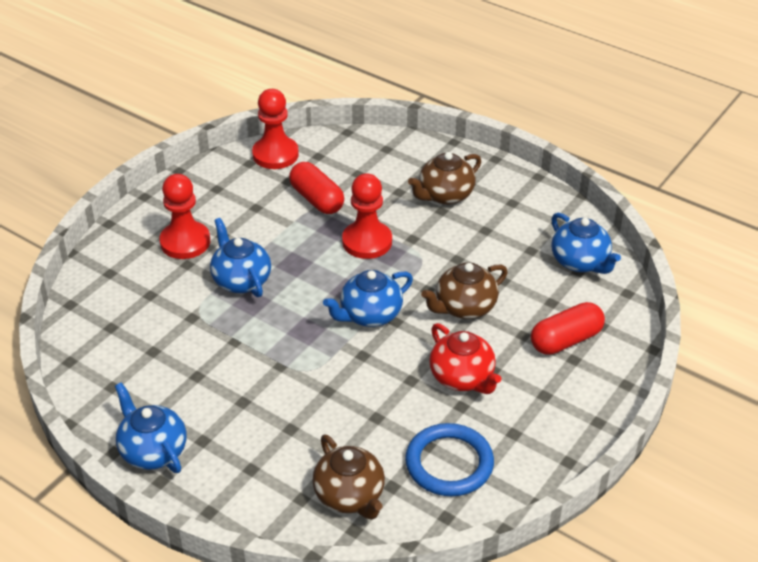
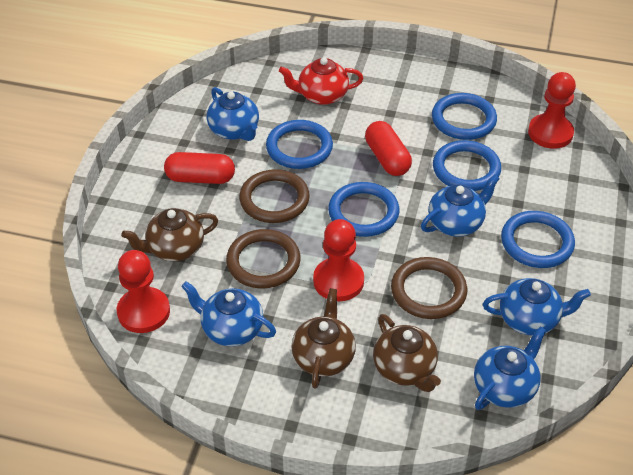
blue ring: 1 -> 5
blue teapot: 4 -> 5
brown ring: 0 -> 3

